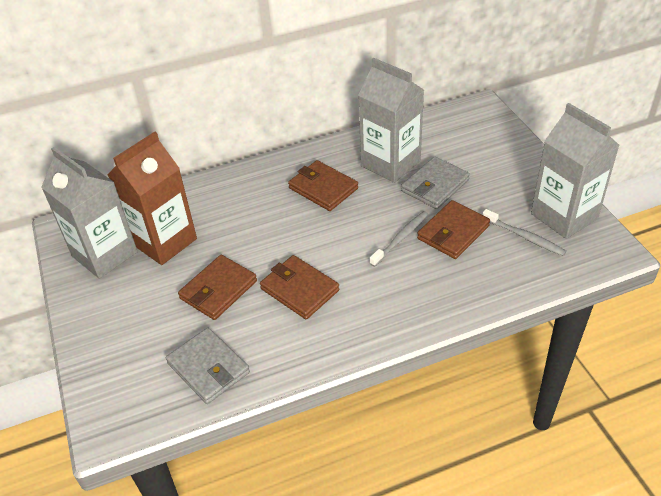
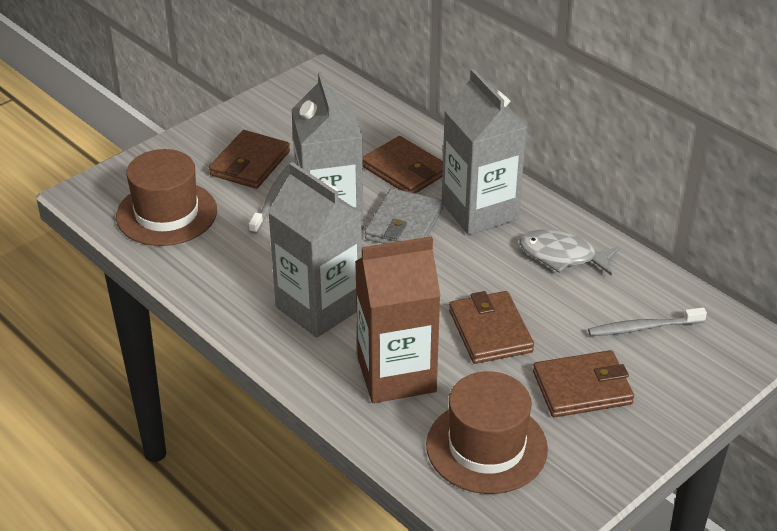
brown hat: 0 -> 2
grey fish: 0 -> 1
grey wallet: 2 -> 1

